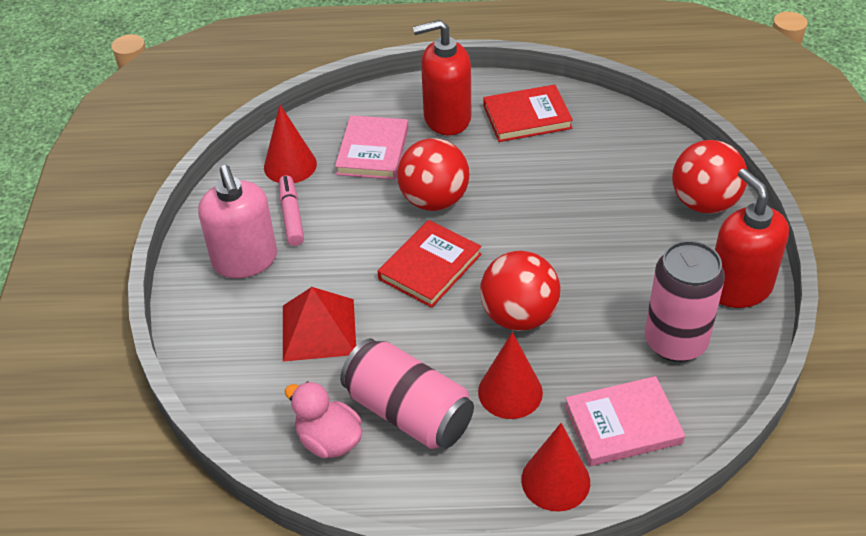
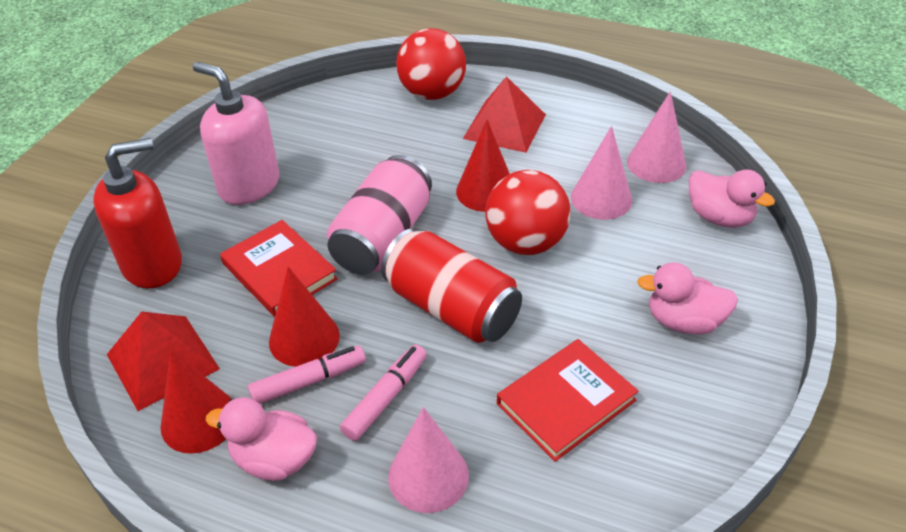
pink book: 2 -> 0
pink can: 2 -> 1
pink cone: 0 -> 3
pink duck: 1 -> 3
pink marker: 1 -> 2
red ball: 3 -> 2
red can: 0 -> 1
red pyramid: 1 -> 2
red soap dispenser: 2 -> 1

